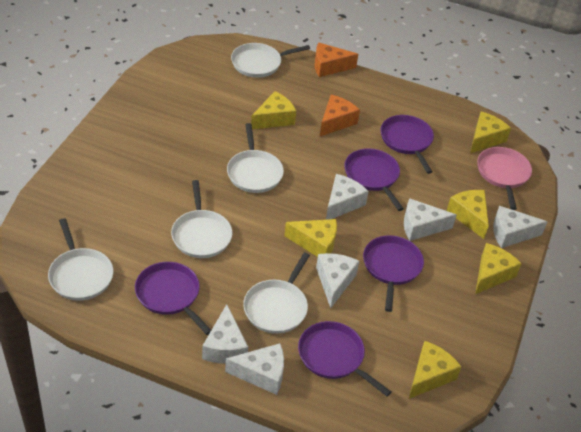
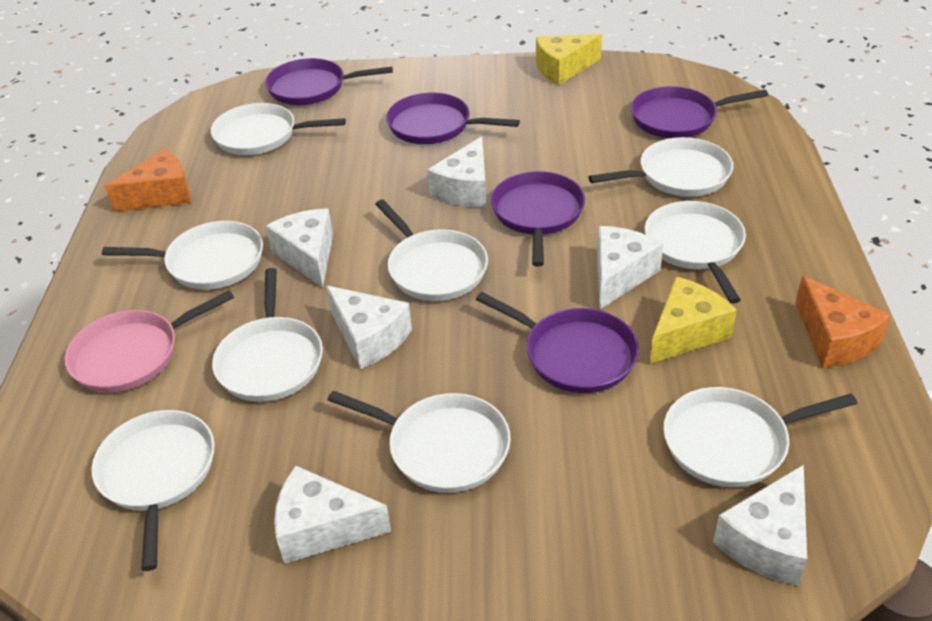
white pan: 5 -> 9
yellow cheese: 6 -> 2

